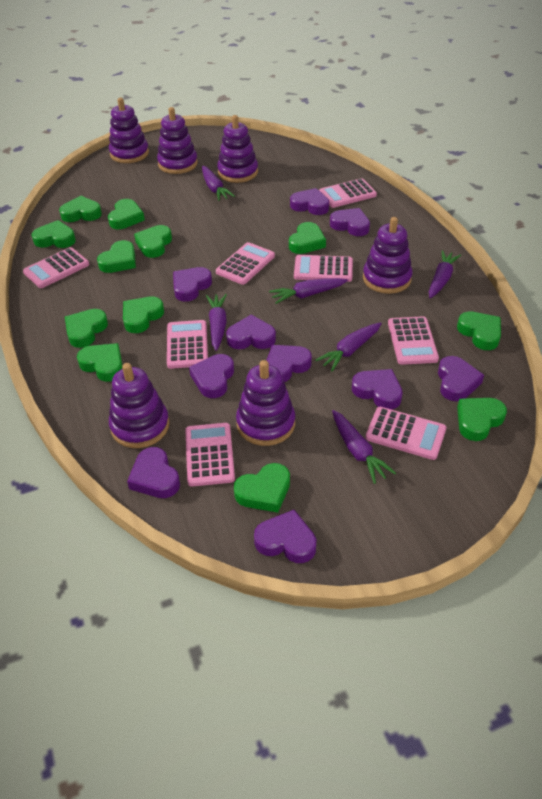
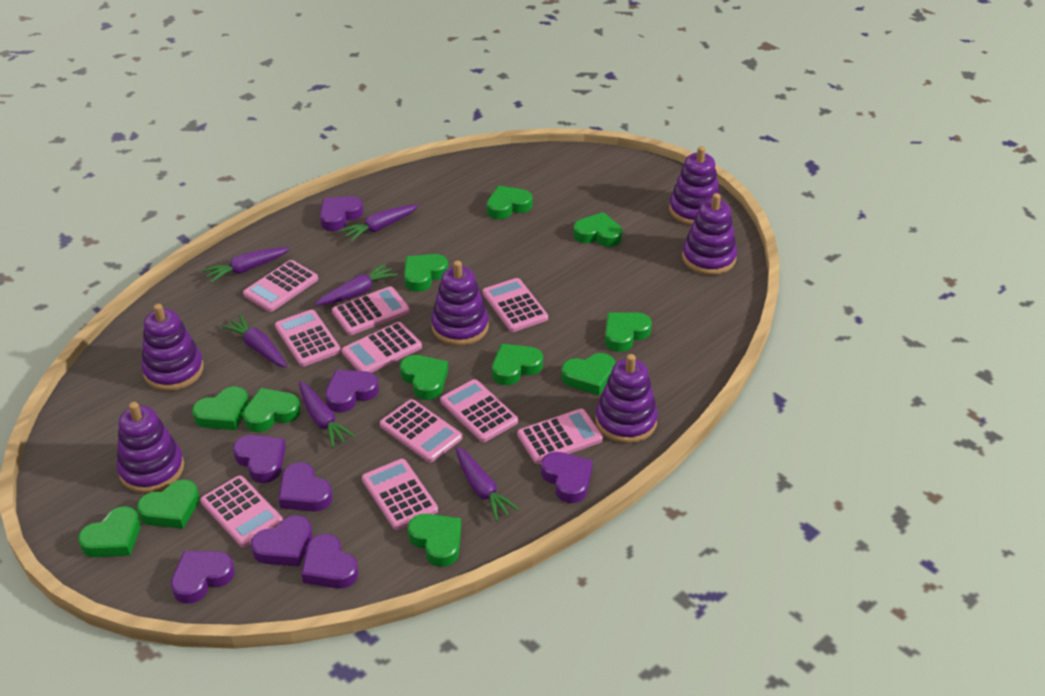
pink calculator: 8 -> 10
purple heart: 10 -> 8

